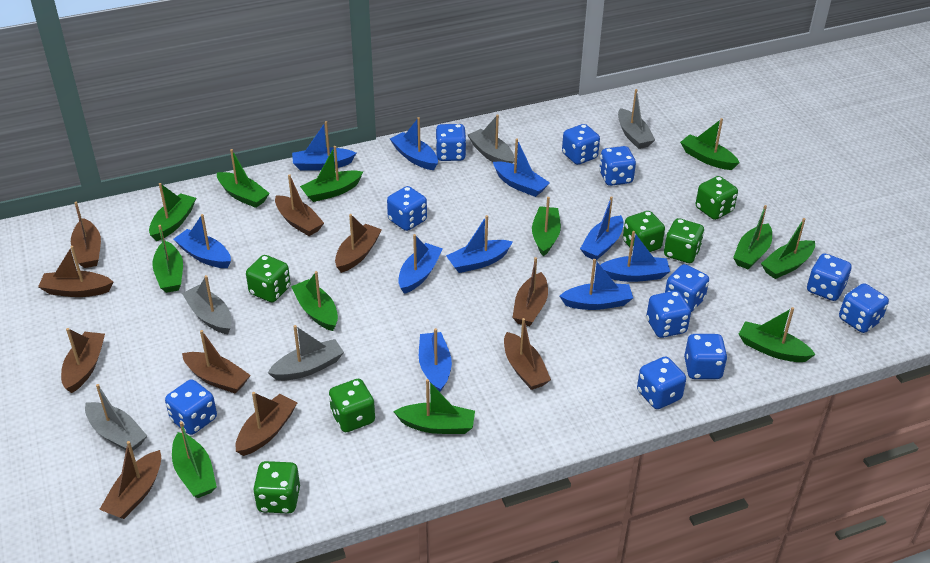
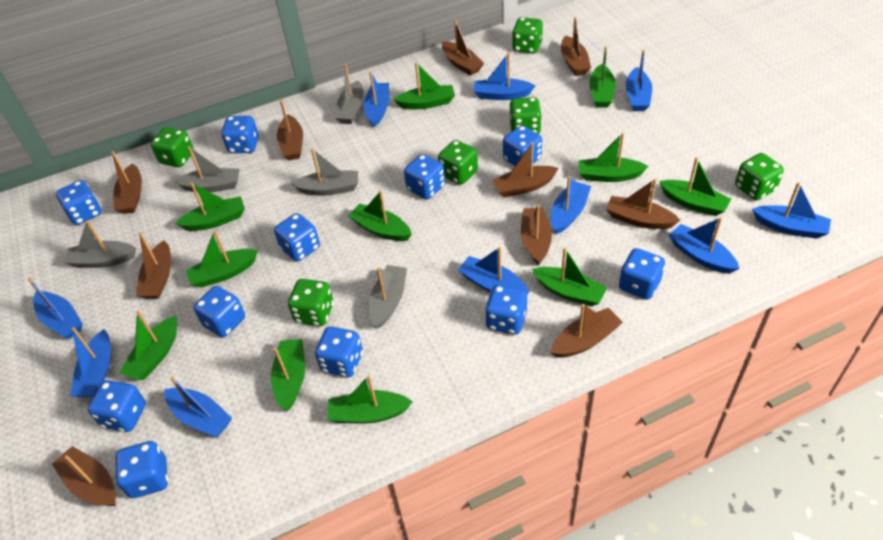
green boat: 12 -> 11

